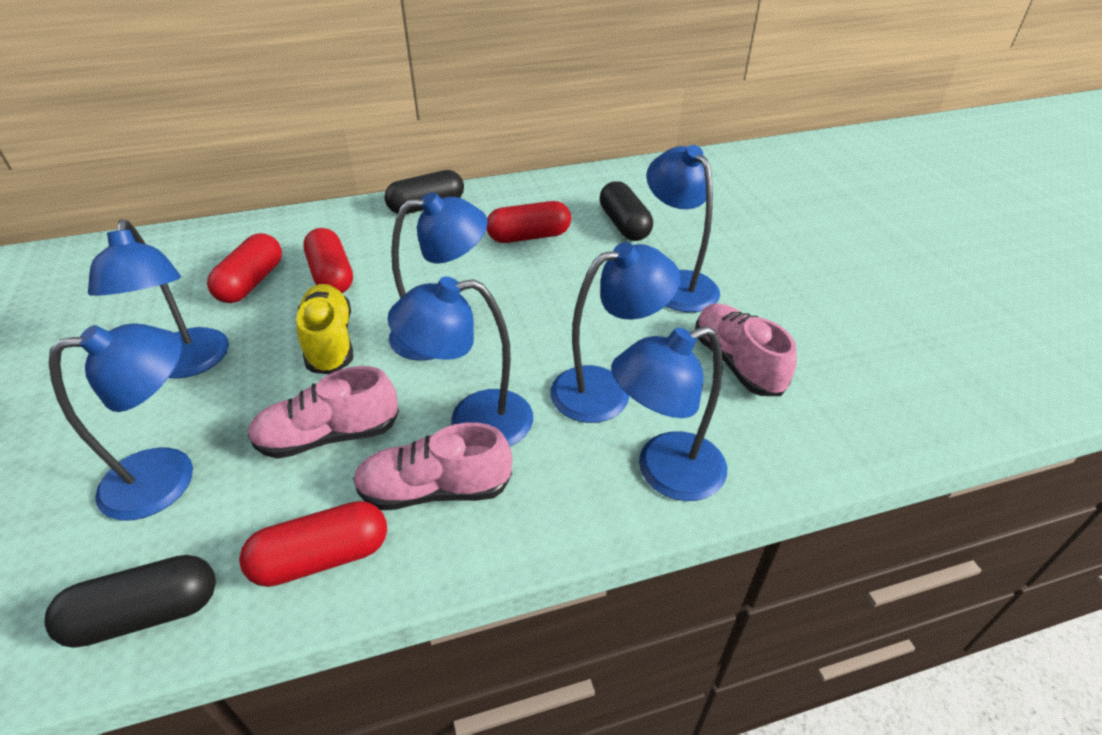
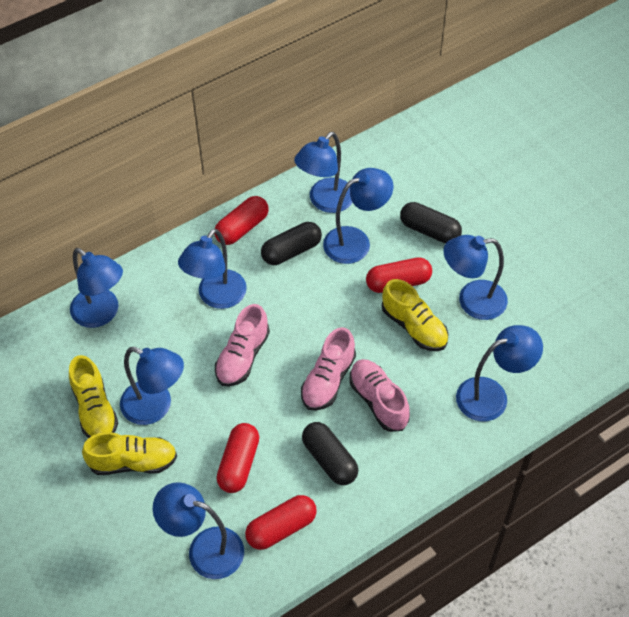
blue lamp: 7 -> 8
yellow shoe: 1 -> 3

